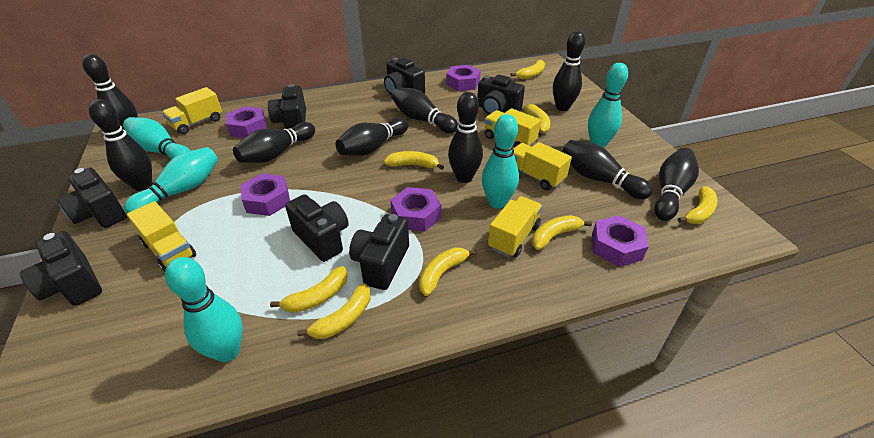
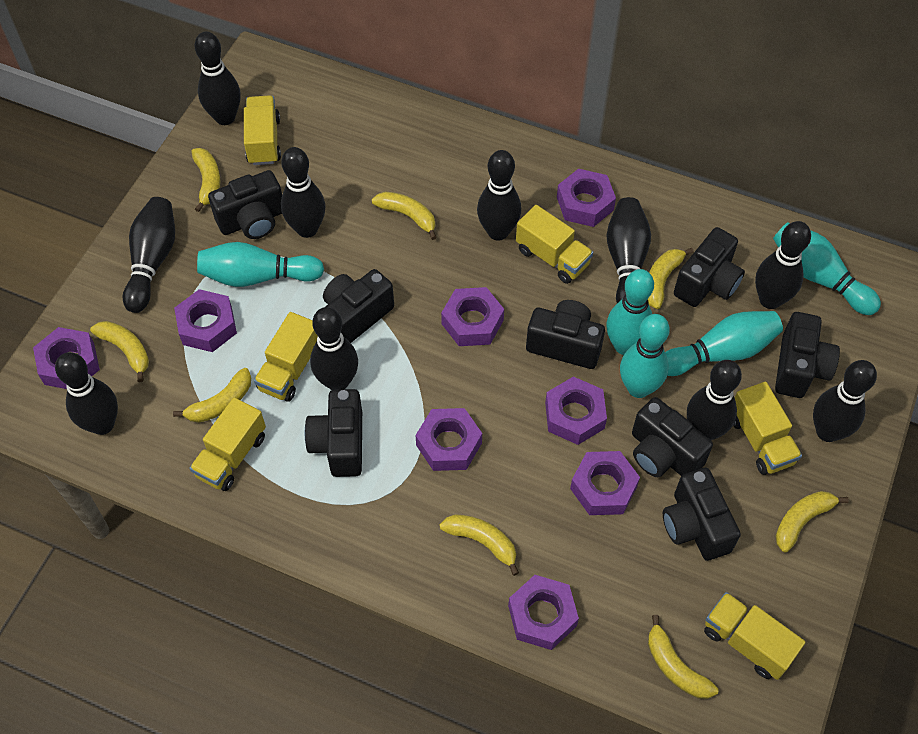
black bowling pin: 9 -> 10
black camera: 7 -> 8
purple nut: 5 -> 8
yellow truck: 5 -> 6

